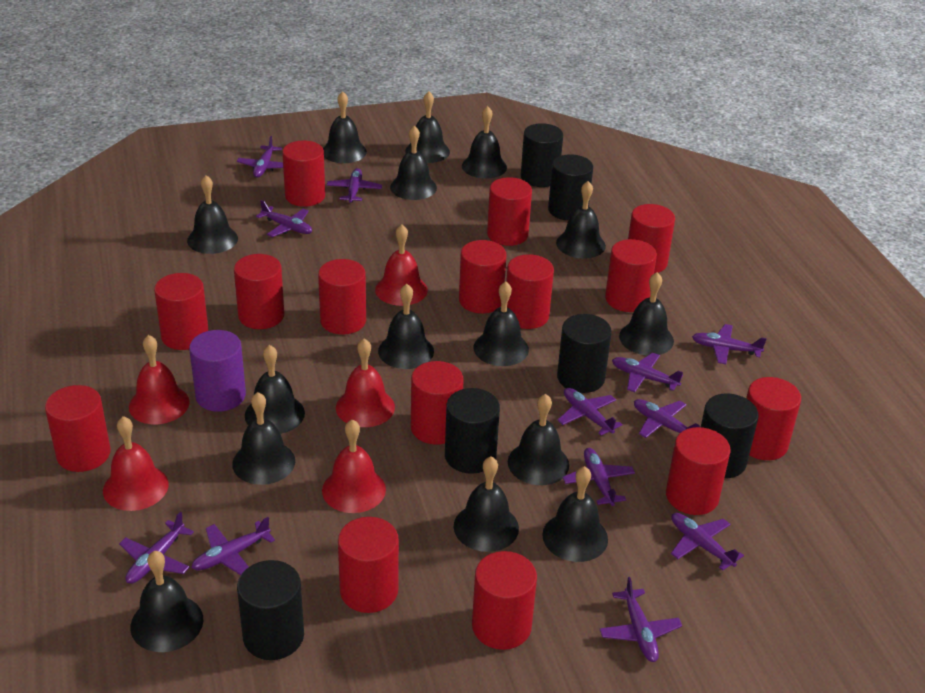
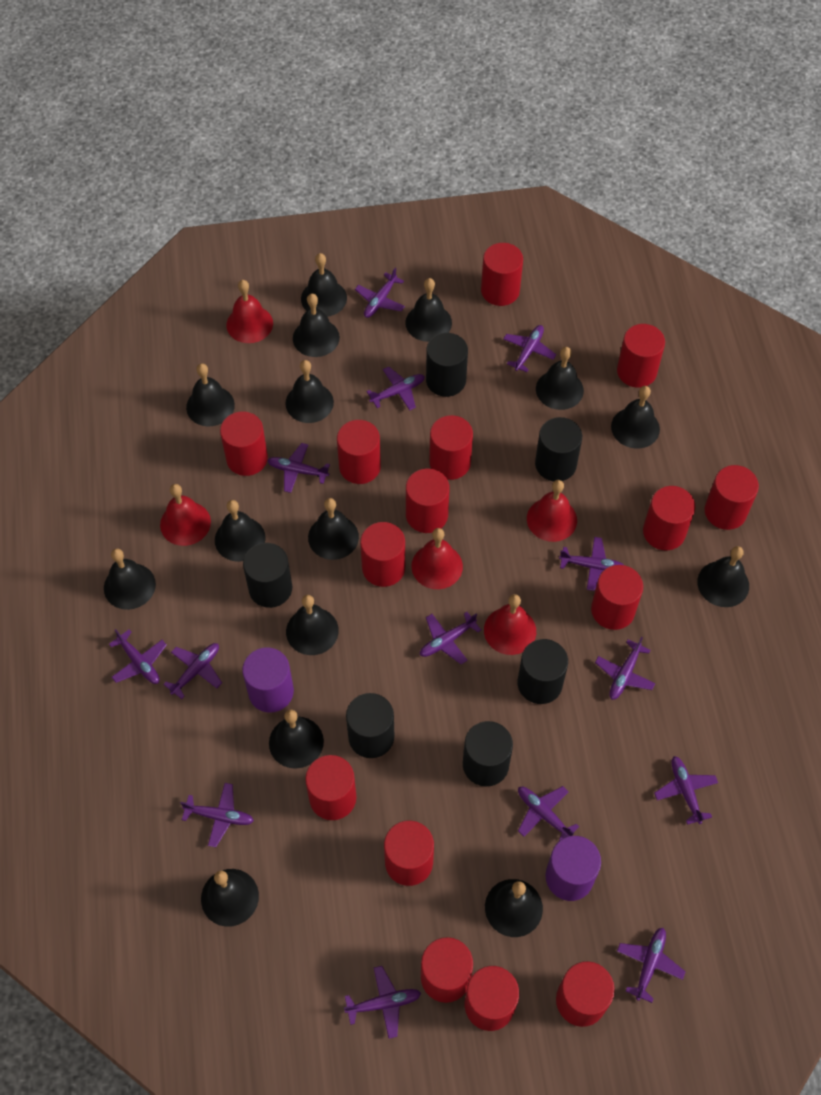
purple cylinder: 1 -> 2
purple plane: 12 -> 14

